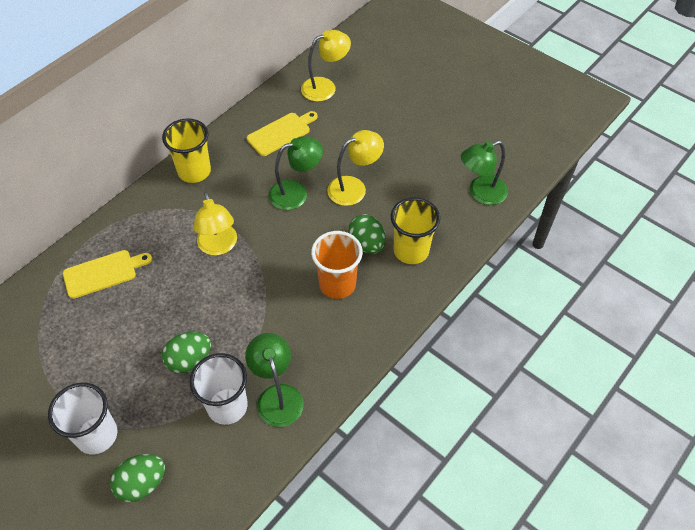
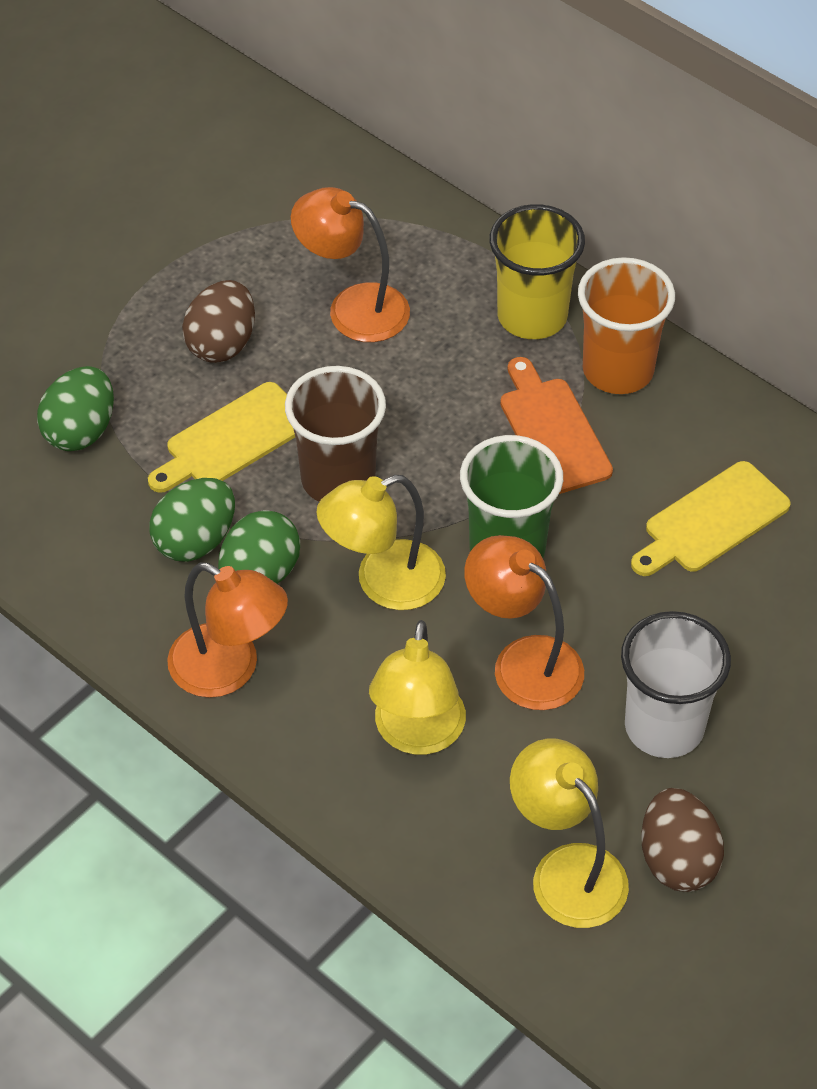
brown cup: 0 -> 1
brown egg: 0 -> 2
green cup: 0 -> 1
green lamp: 3 -> 0
orange cutting board: 0 -> 1
orange lamp: 0 -> 3
white cup: 2 -> 1
yellow cup: 2 -> 1

